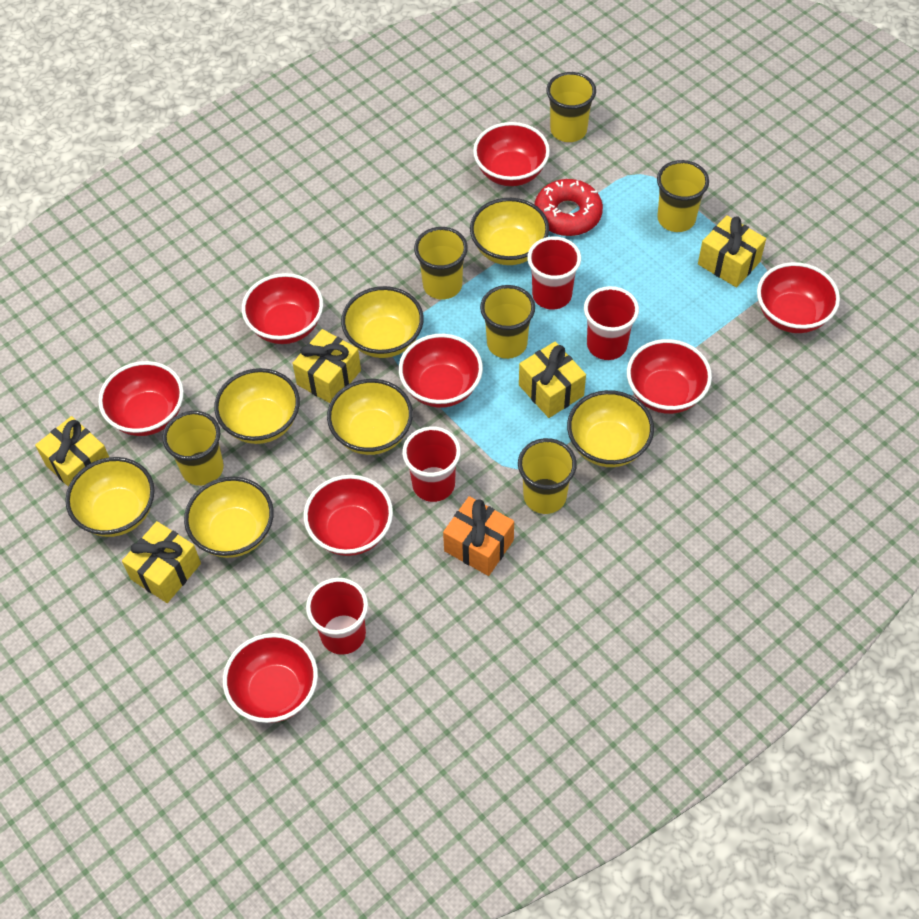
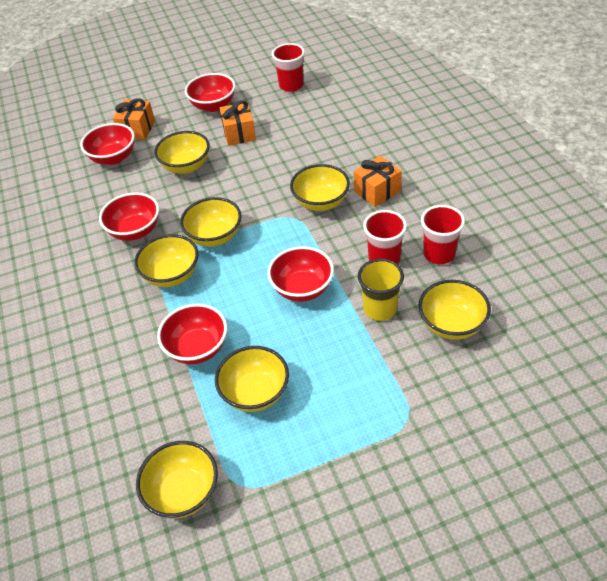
orange gift: 1 -> 3
red bowl: 8 -> 5
red cup: 4 -> 3
red donut: 1 -> 0
yellow cup: 6 -> 1
yellow gift: 5 -> 0

